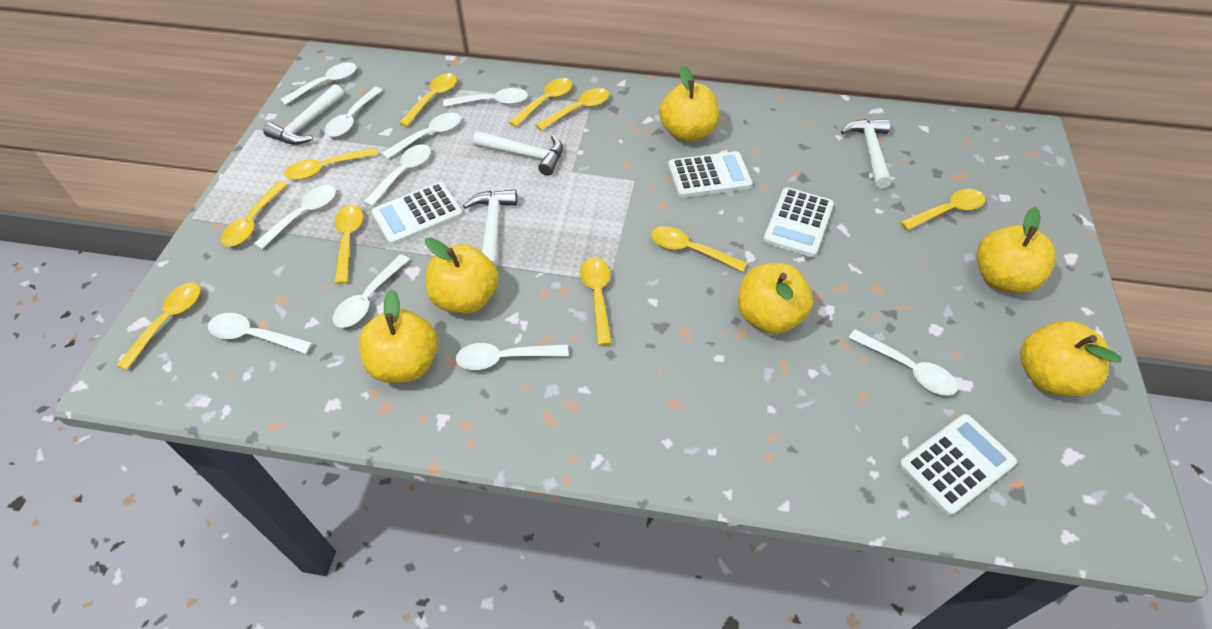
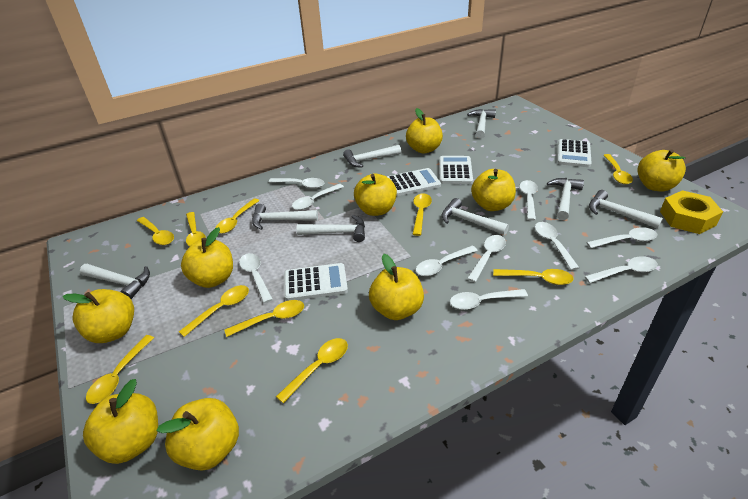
white hammer: 4 -> 8
yellow apple: 6 -> 9
yellow nut: 0 -> 1

